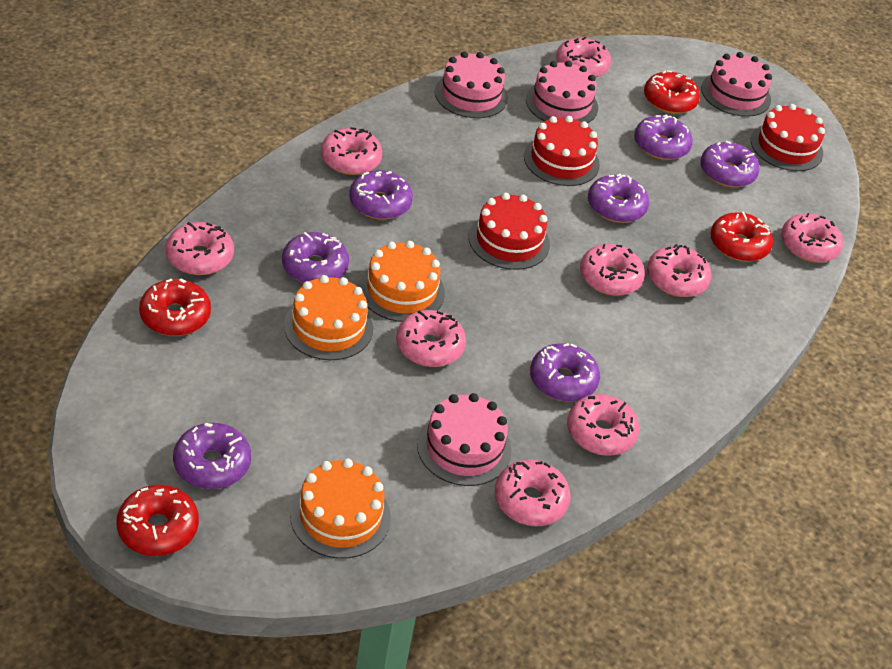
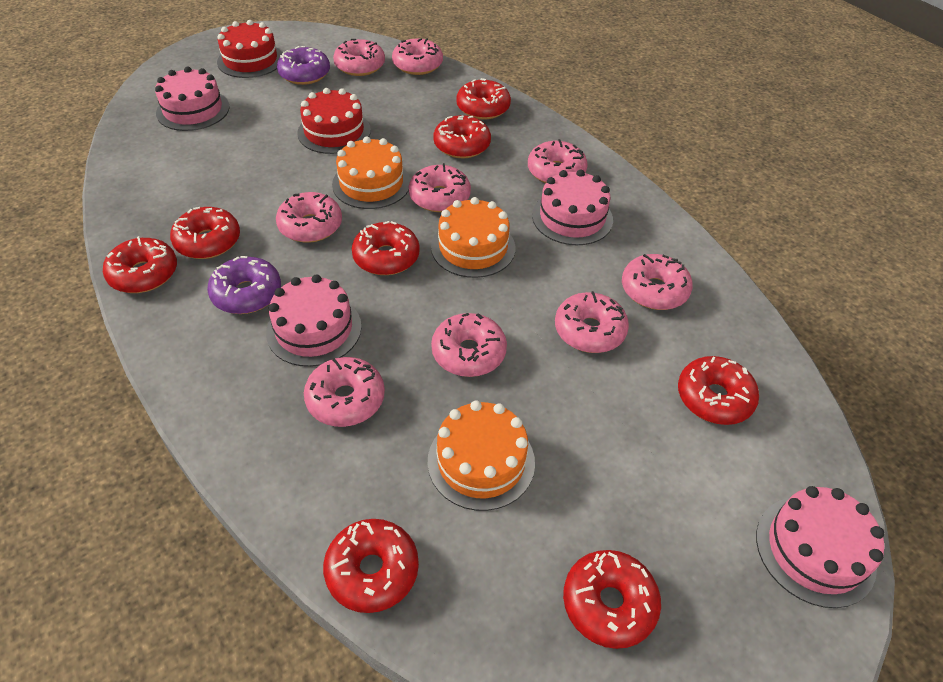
purple donut: 7 -> 2
red cake: 3 -> 2
red donut: 4 -> 8

